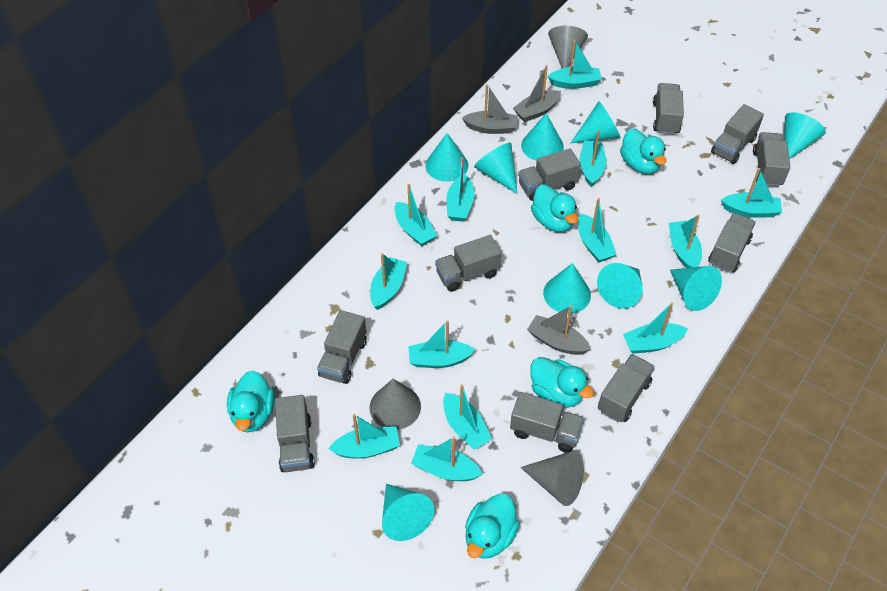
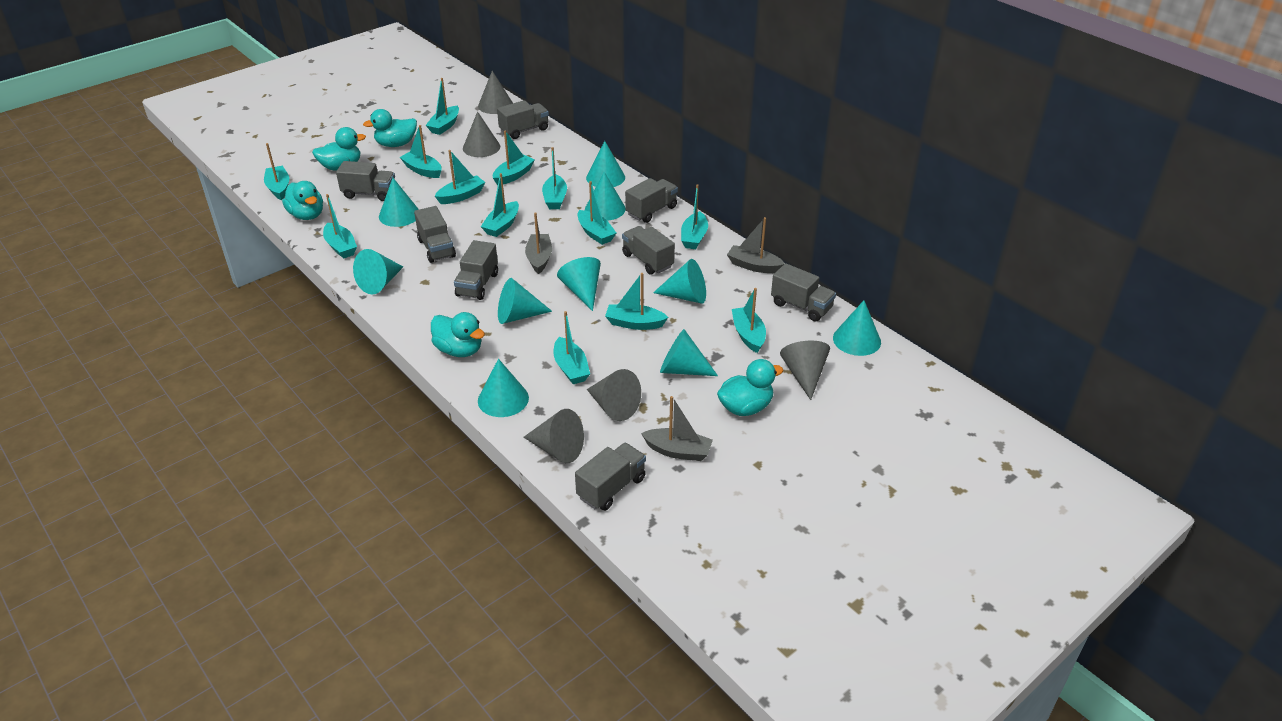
grey cone: 3 -> 5
grey truck: 10 -> 8
turquoise cone: 9 -> 10

